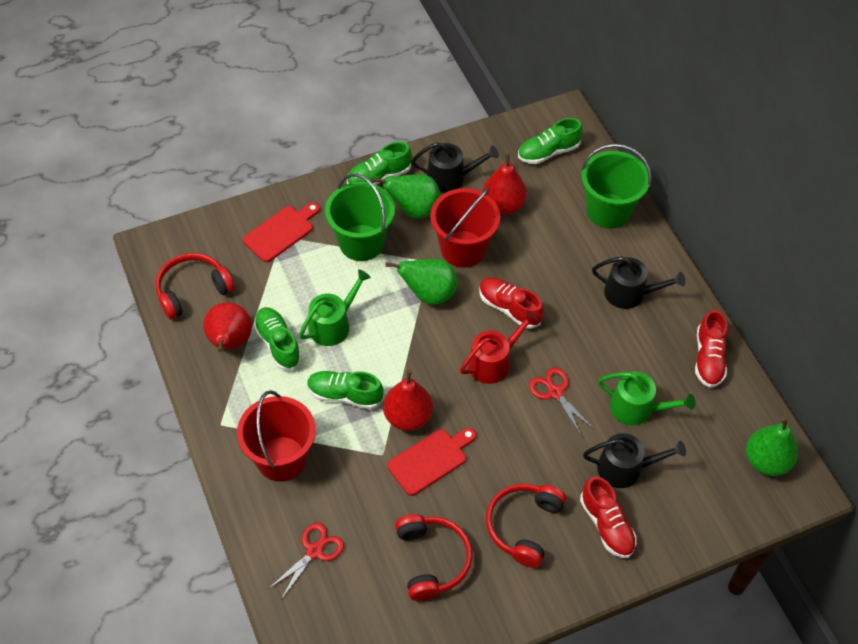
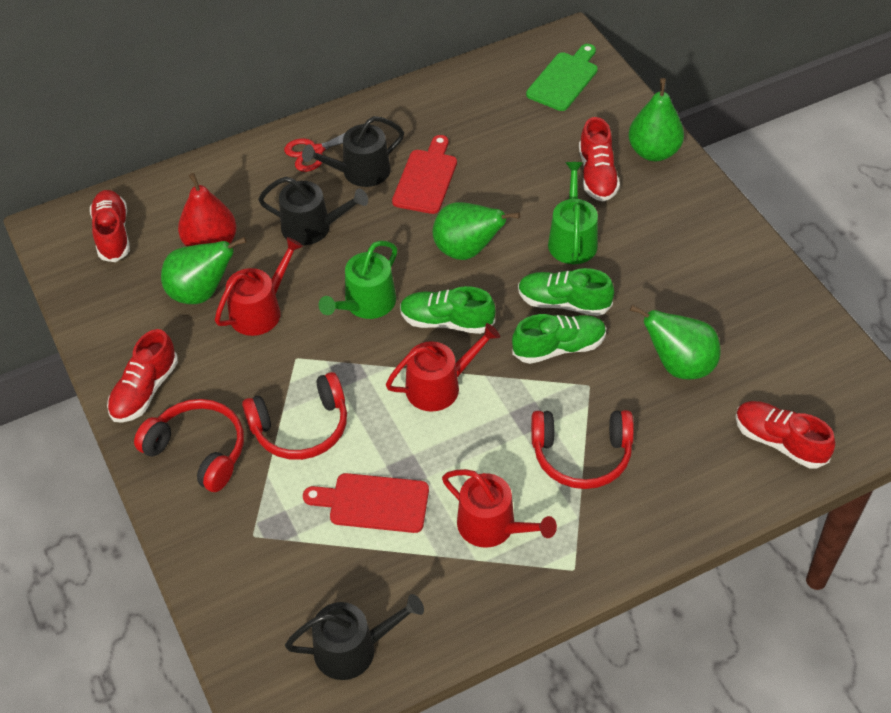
green bucket: 2 -> 0
green cutting board: 0 -> 1
green pear: 3 -> 4
green shoe: 4 -> 3
red bucket: 2 -> 0
red pear: 3 -> 1
red scissors: 2 -> 1
red shoe: 3 -> 4
red watering can: 1 -> 3

